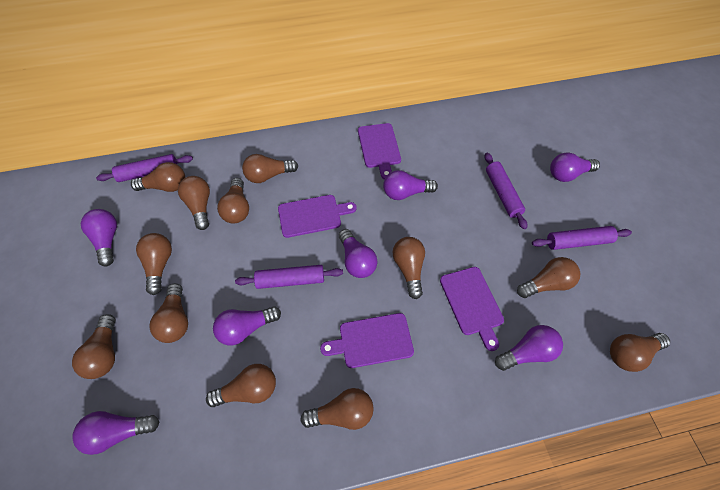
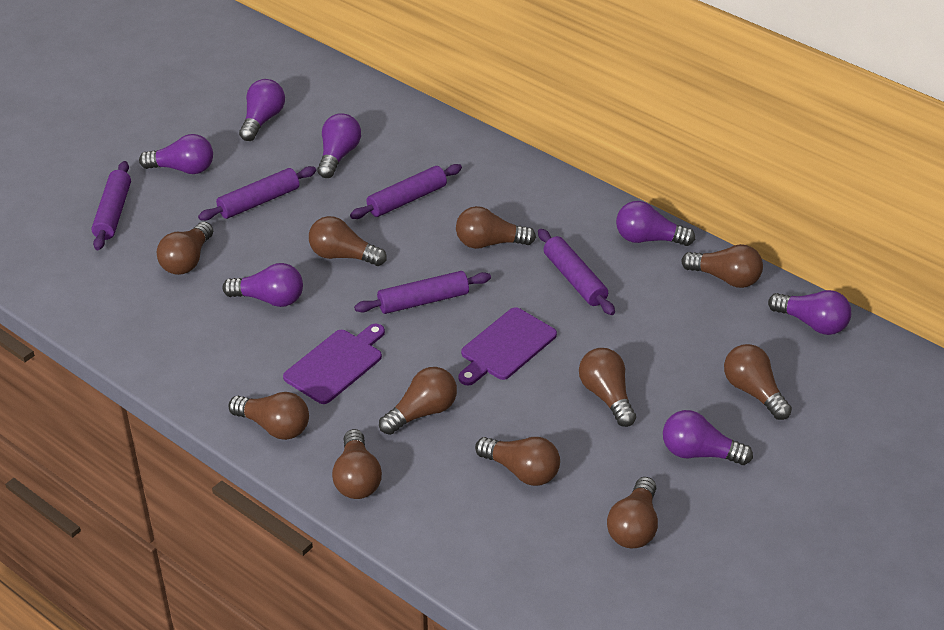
brown light bulb: 12 -> 11
purple cutting board: 4 -> 2
purple rolling pin: 4 -> 5

